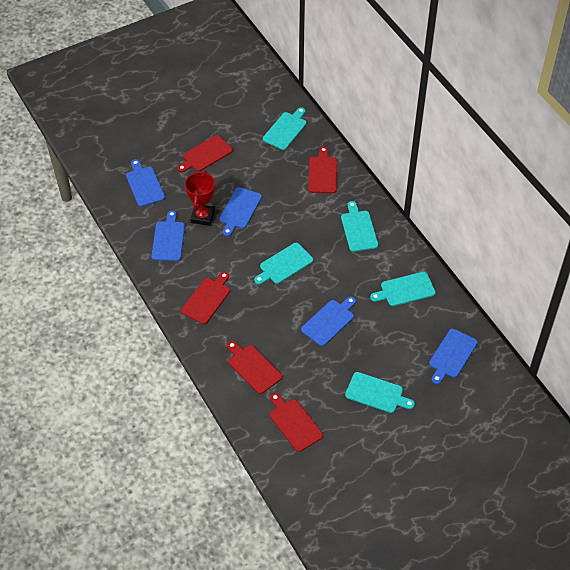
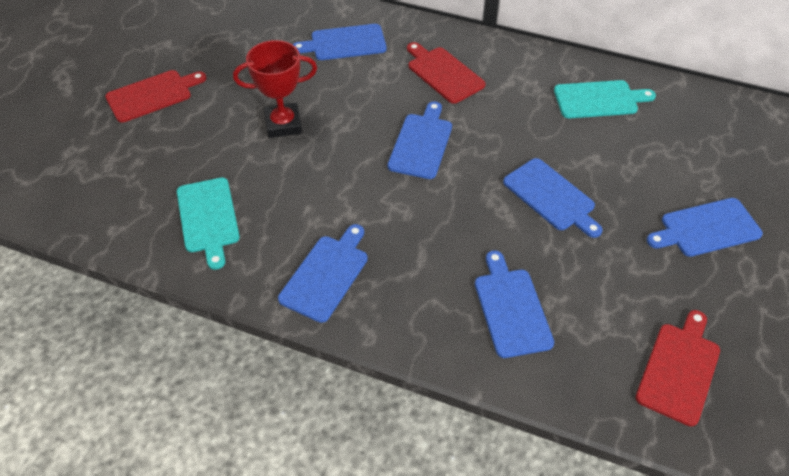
blue cutting board: 5 -> 6
red cutting board: 5 -> 3
turquoise cutting board: 5 -> 2

